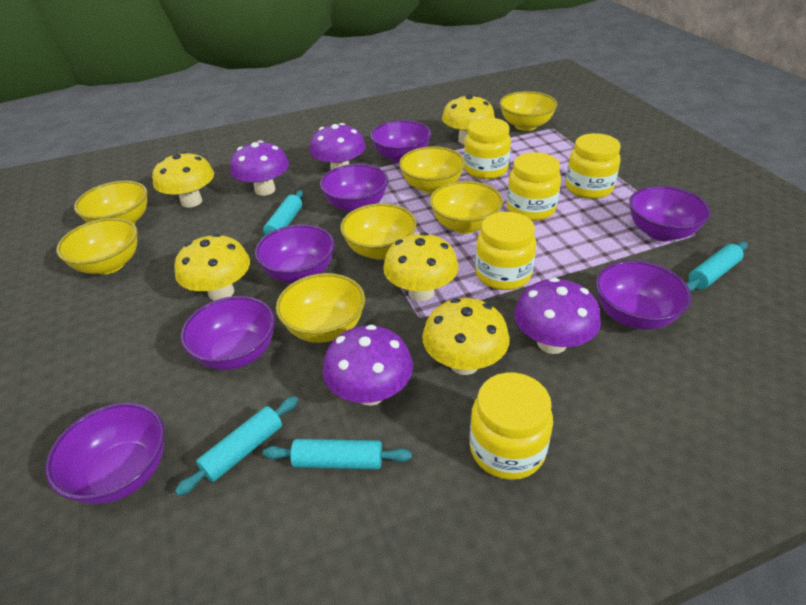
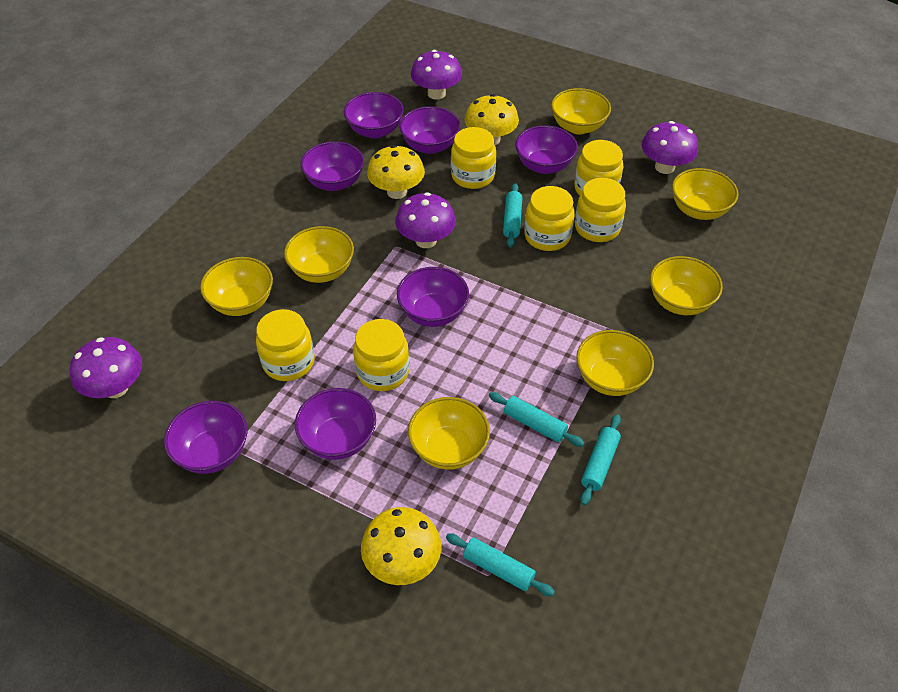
yellow jar: 5 -> 6
yellow mushroom: 5 -> 3

